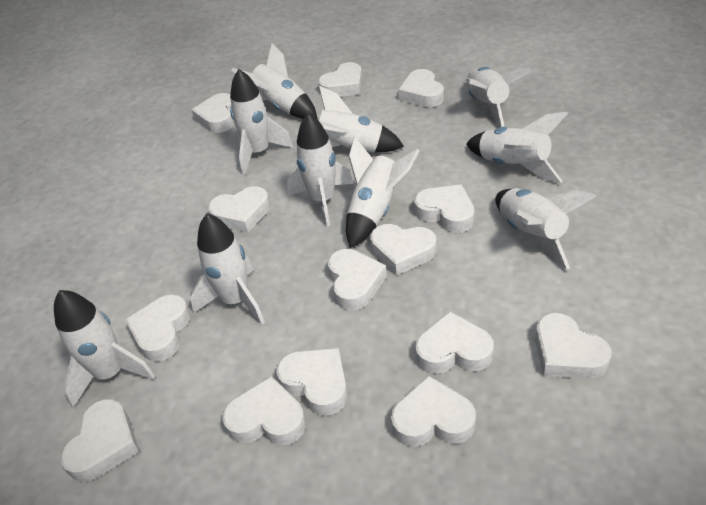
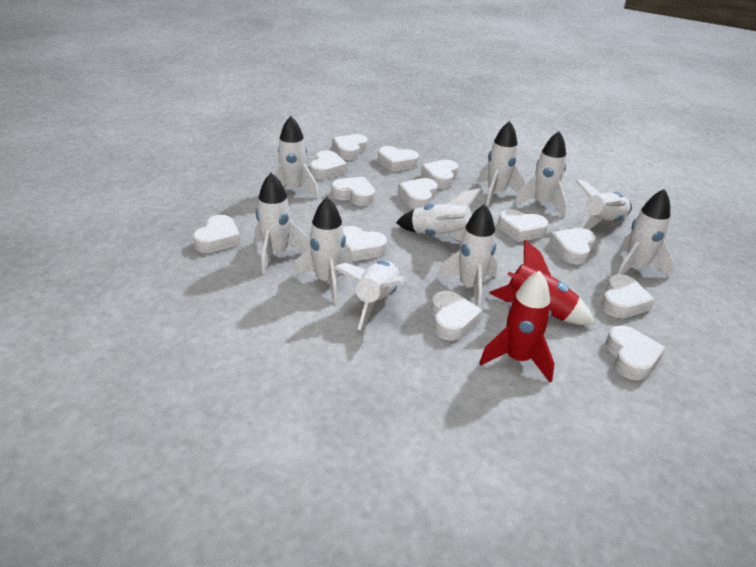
red rocket: 0 -> 2
white heart: 14 -> 13

